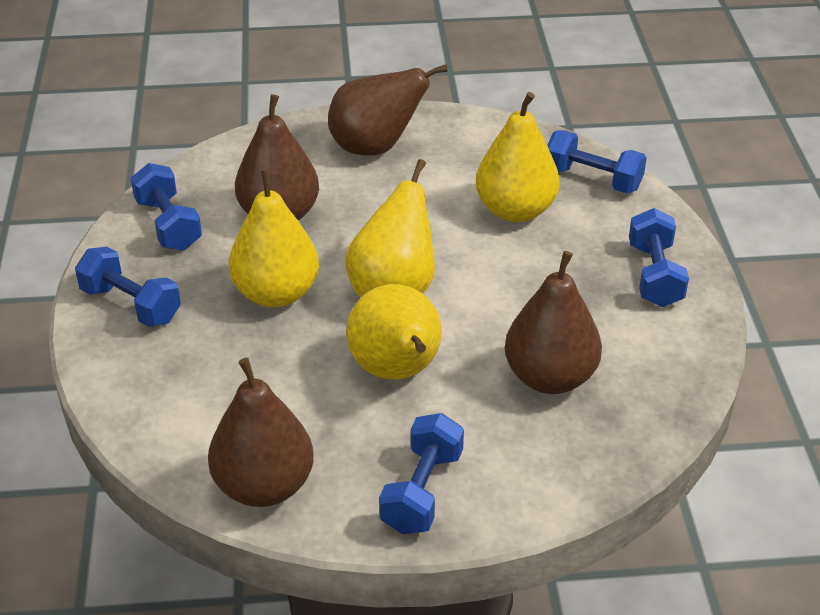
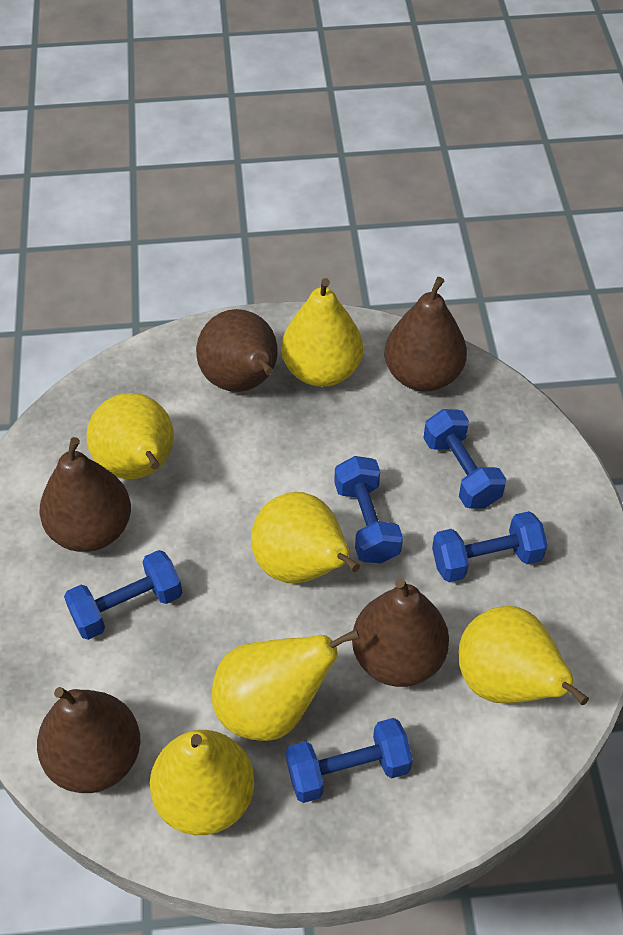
brown pear: 4 -> 5
yellow pear: 4 -> 6

